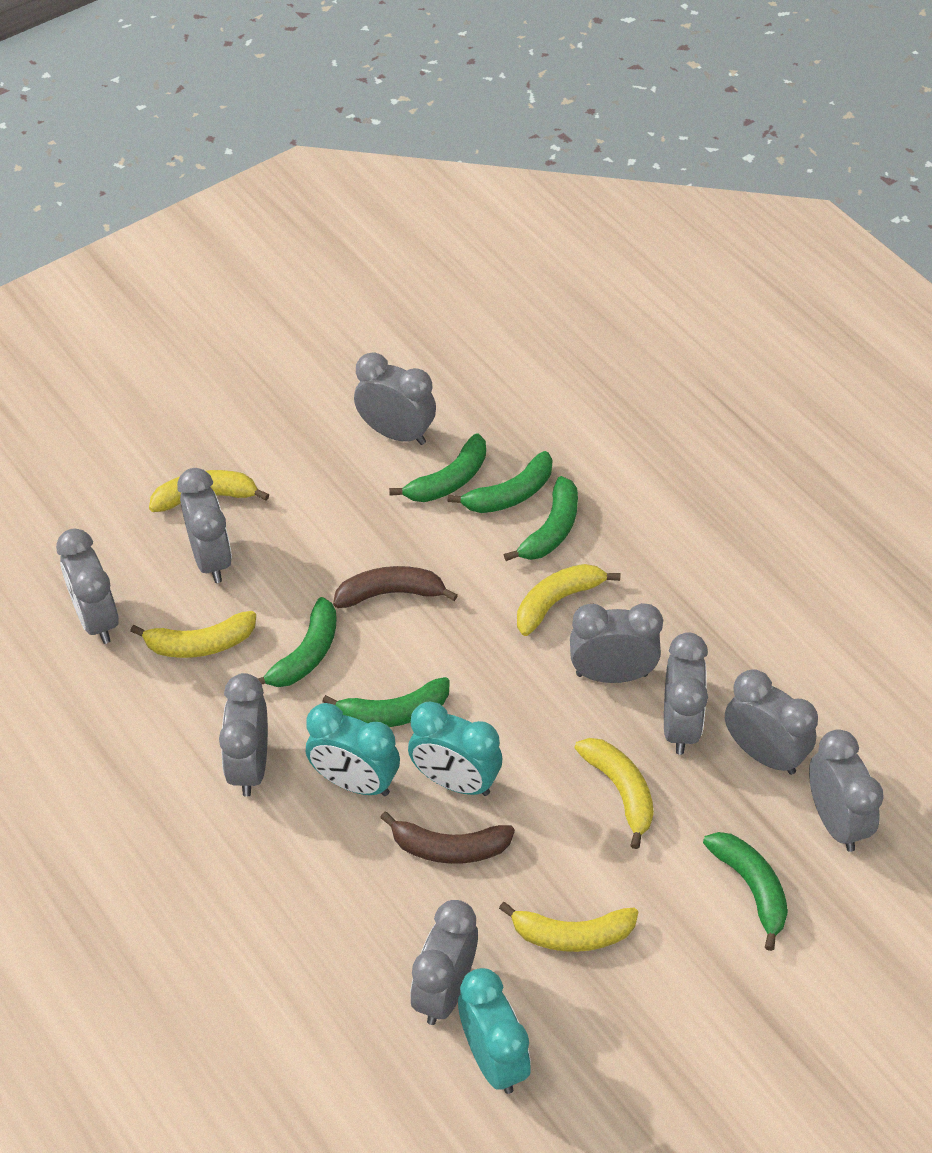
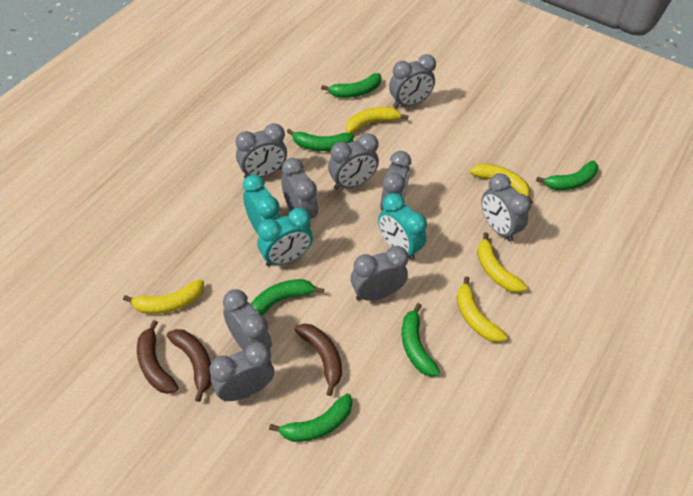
brown banana: 2 -> 3

